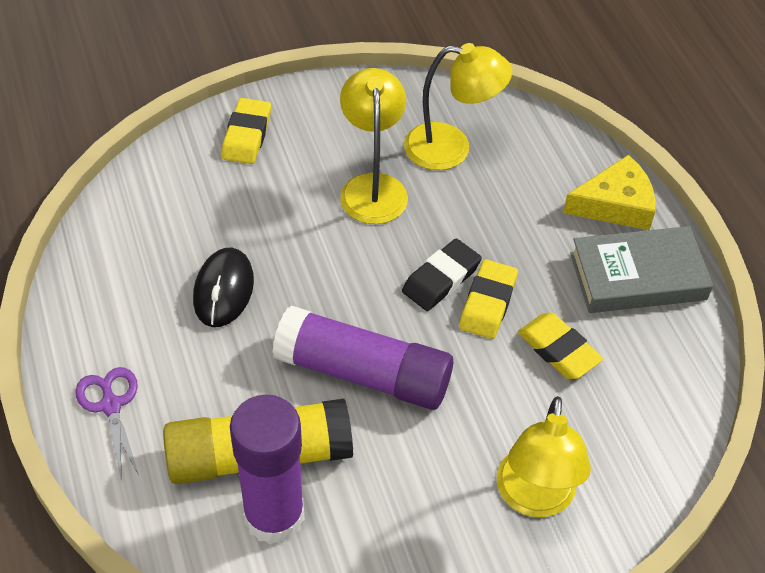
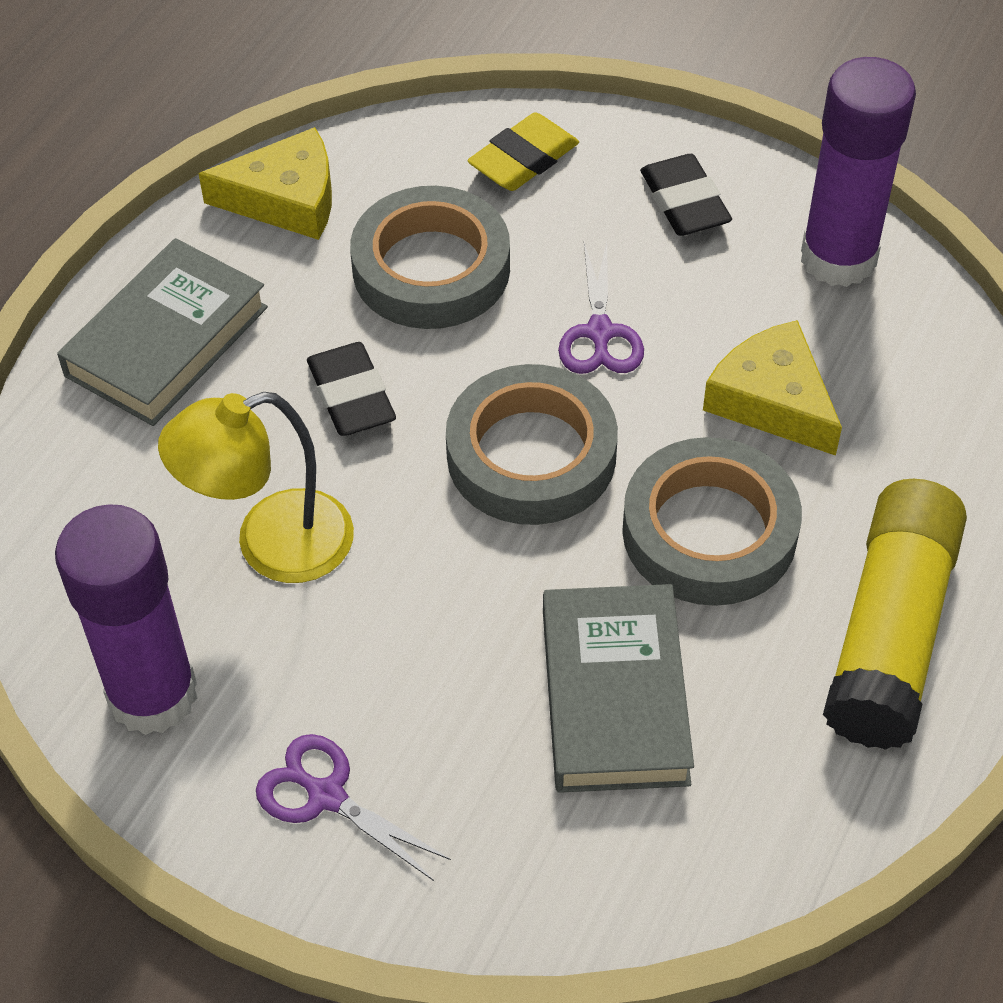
black eraser: 1 -> 2
black mouse: 1 -> 0
grey book: 1 -> 2
grey tape: 0 -> 3
purple scissors: 1 -> 2
yellow cheese: 1 -> 2
yellow eraser: 3 -> 1
yellow lamp: 3 -> 1

